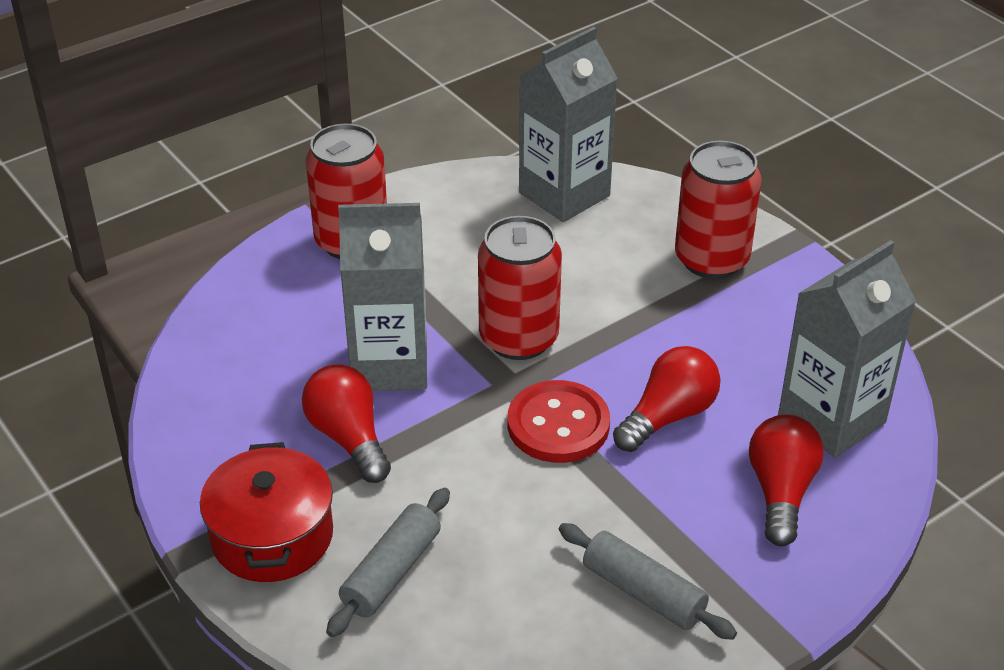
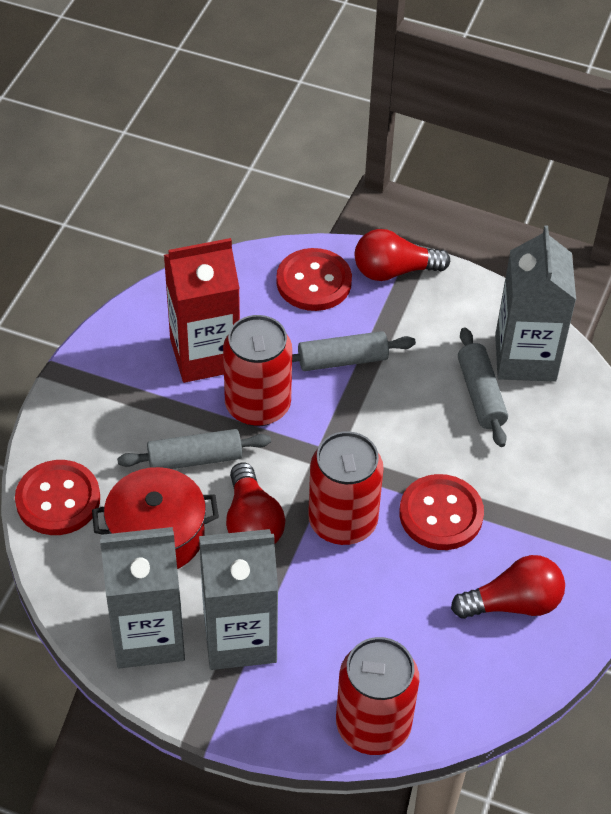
grey rolling pin: 2 -> 3
red button: 1 -> 3
red carton: 0 -> 1

